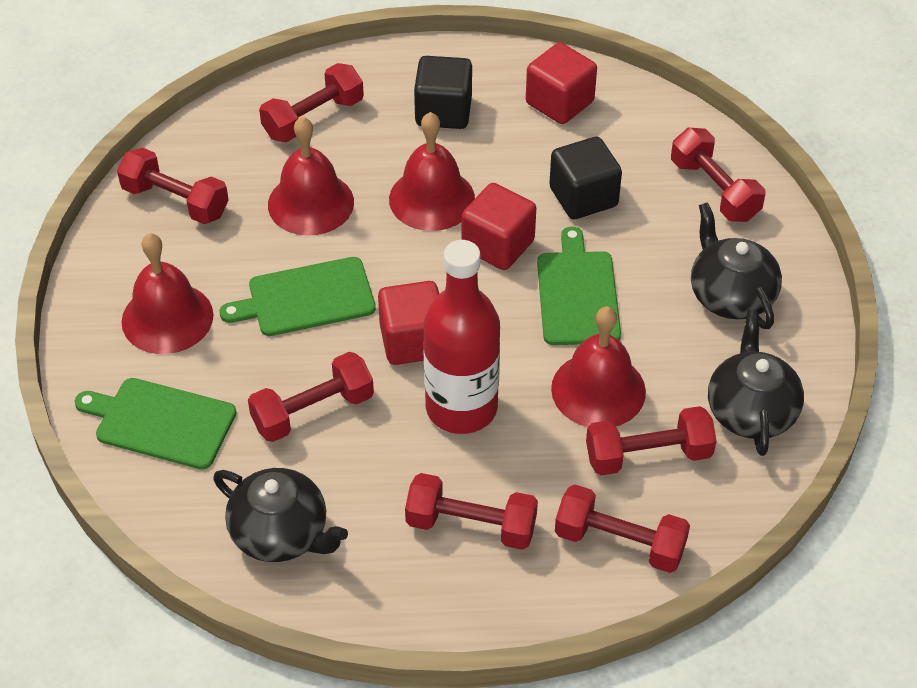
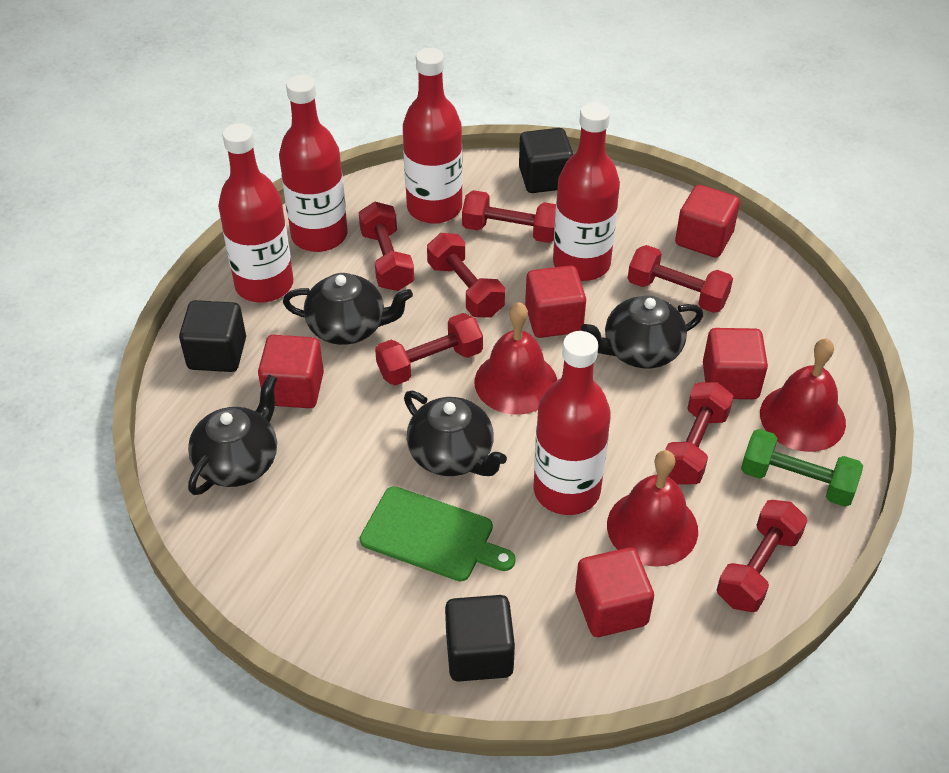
black cube: 2 -> 3
black teapot: 3 -> 4
green cutting board: 3 -> 1
green dumbbell: 0 -> 1
red bell: 4 -> 3
red bottle: 1 -> 5
red cube: 3 -> 5

